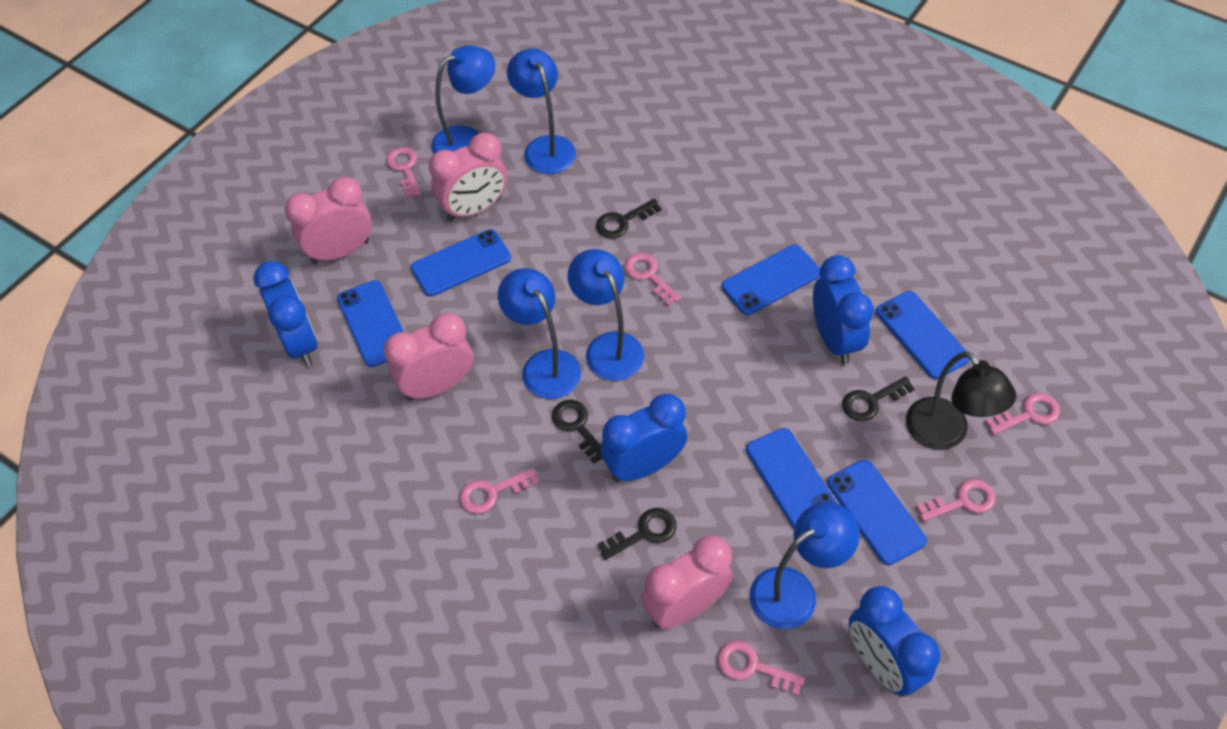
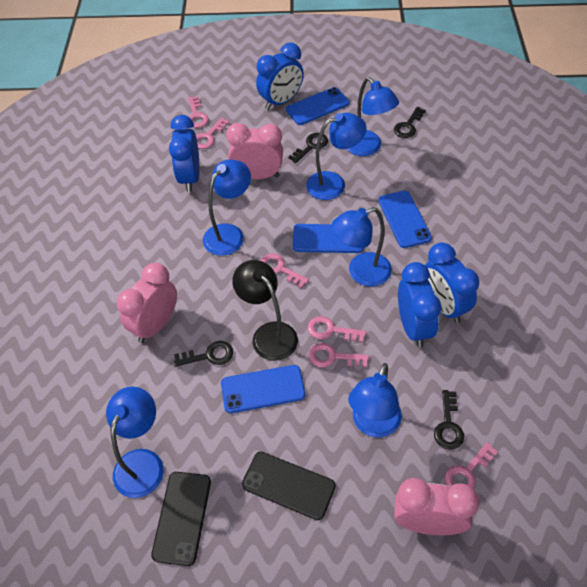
black phone: 0 -> 2
blue lamp: 5 -> 6
blue phone: 6 -> 4
pink clock: 4 -> 3

